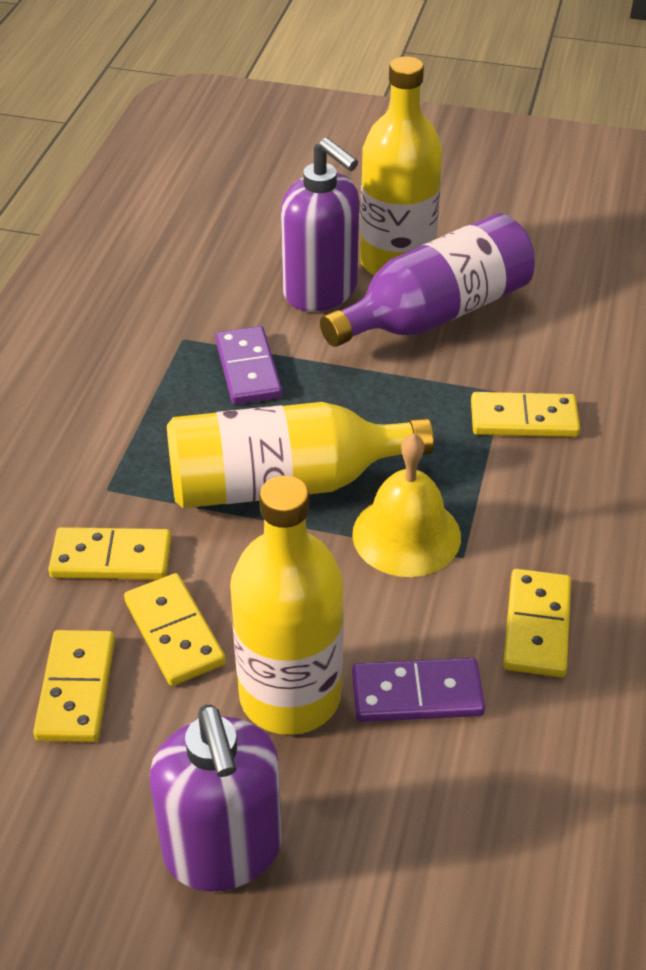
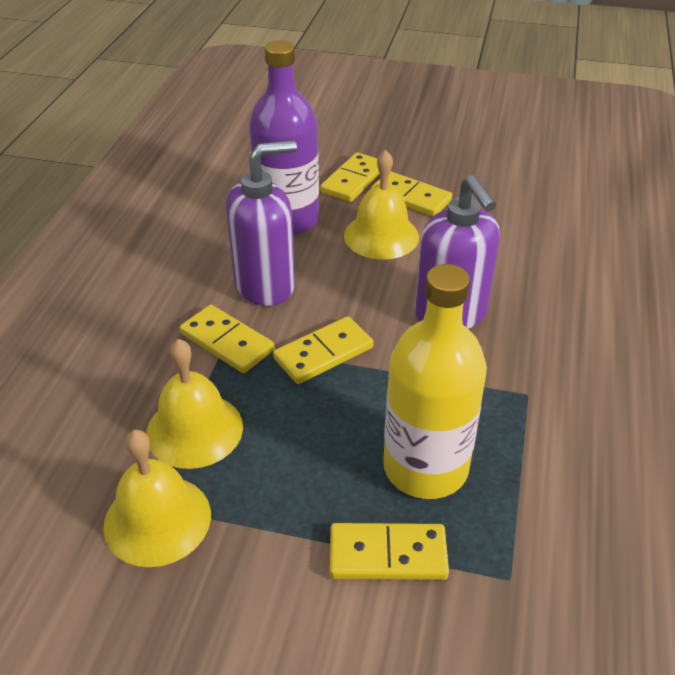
purple domino: 2 -> 0
yellow bell: 1 -> 3
yellow bottle: 3 -> 1

